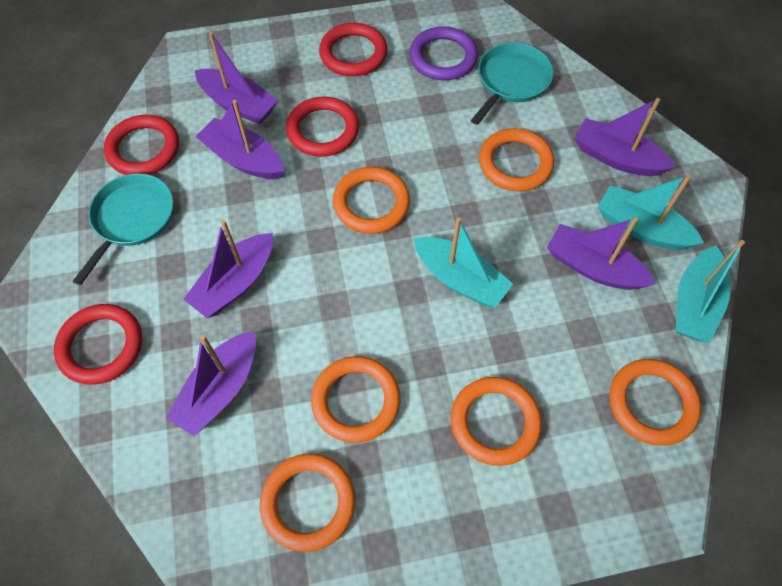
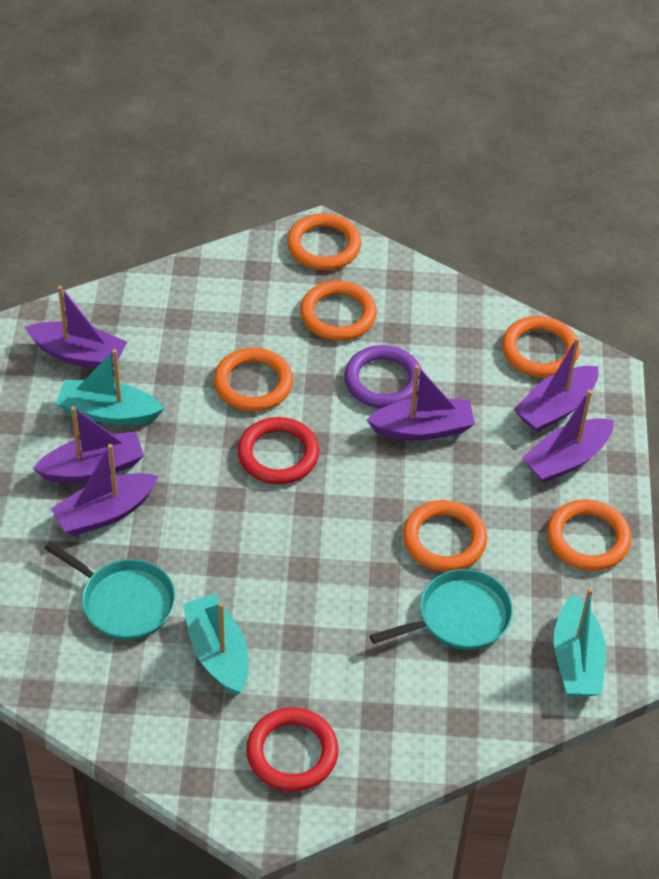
red ring: 4 -> 2

